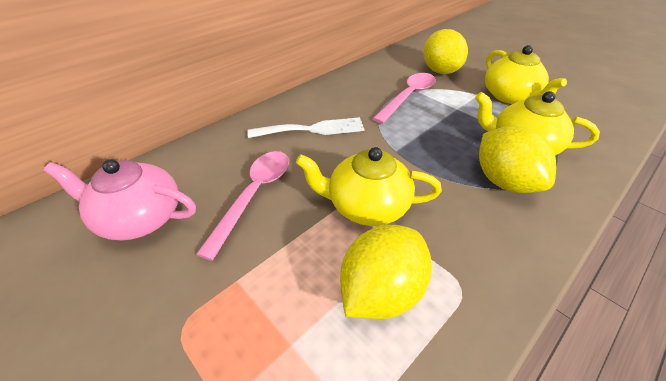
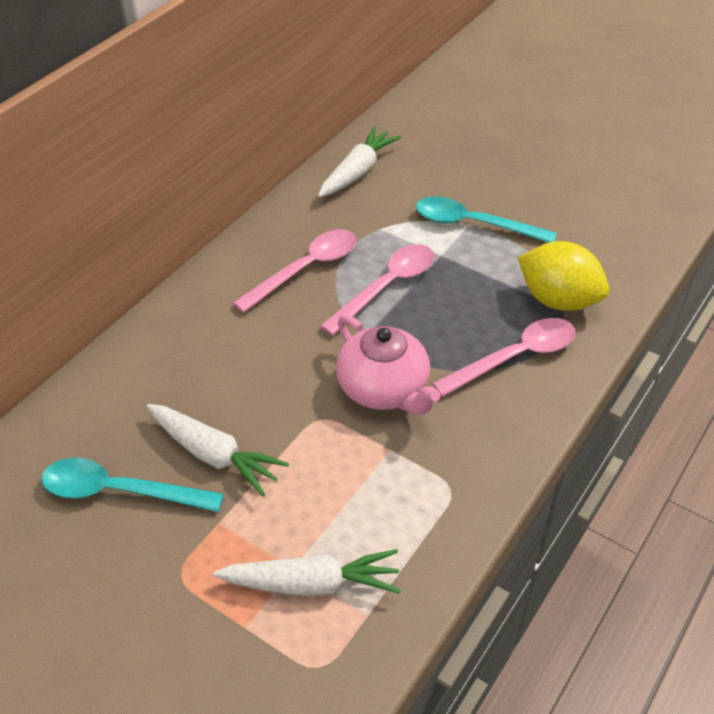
pink spoon: 2 -> 3
turquoise spoon: 0 -> 2
white carrot: 0 -> 3
white fork: 1 -> 0
yellow lemon: 3 -> 1
yellow teapot: 3 -> 0

